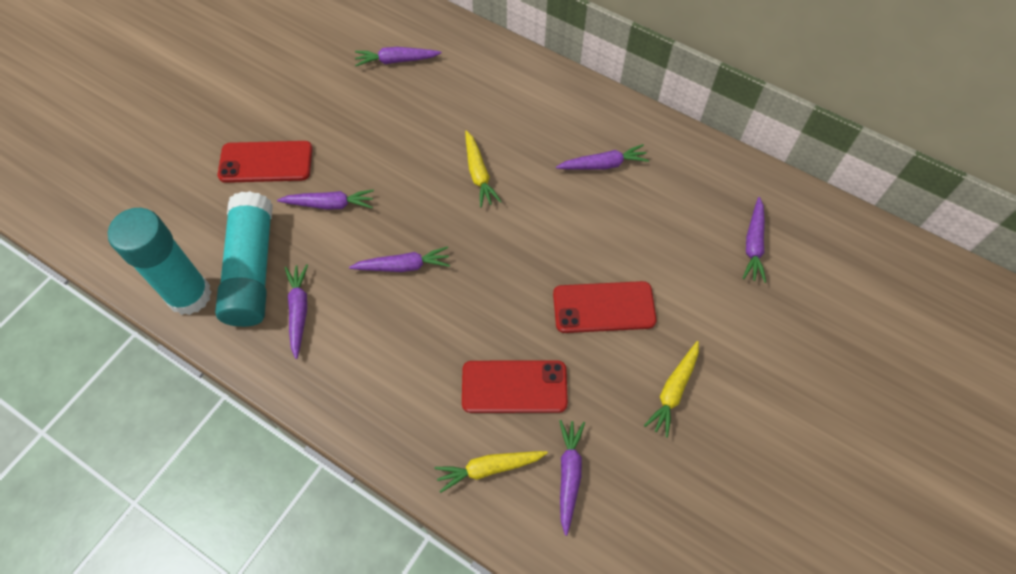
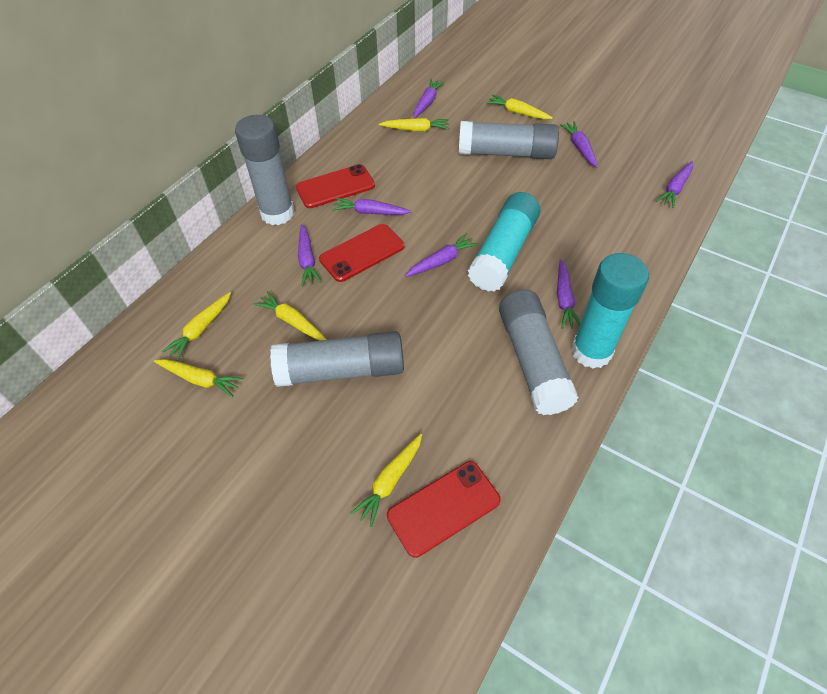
grey glue stick: 0 -> 4
yellow carrot: 3 -> 6

